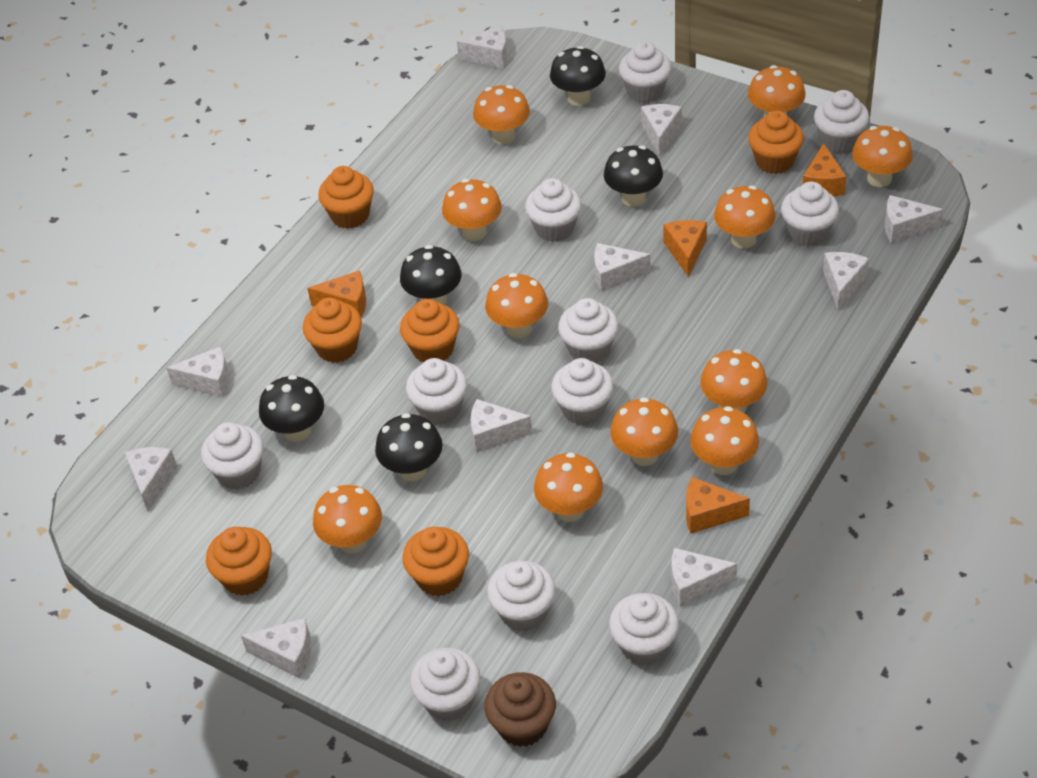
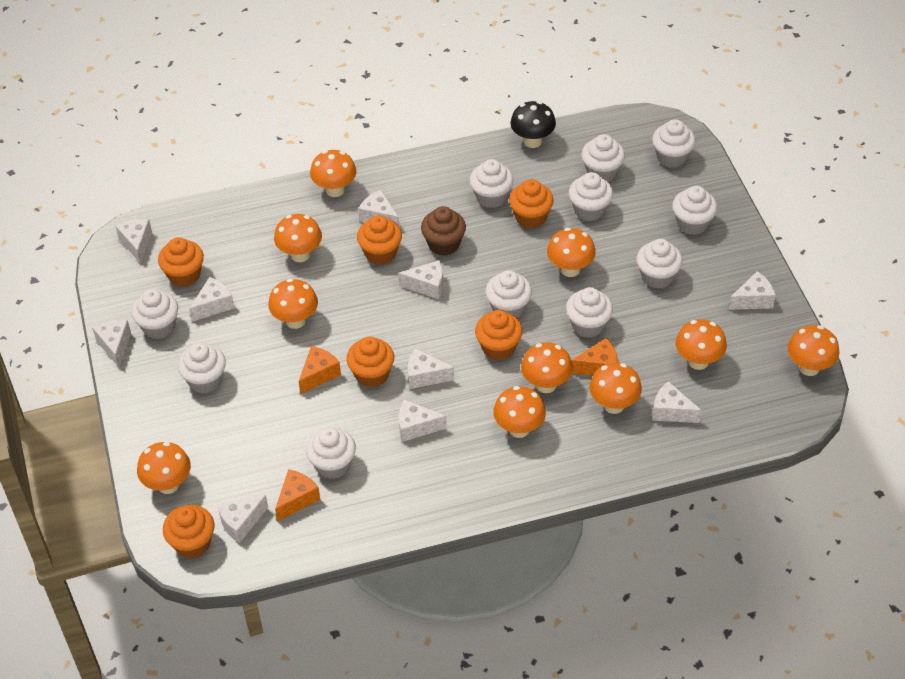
black mushroom: 5 -> 1
orange cheese: 4 -> 3
orange mushroom: 11 -> 10

